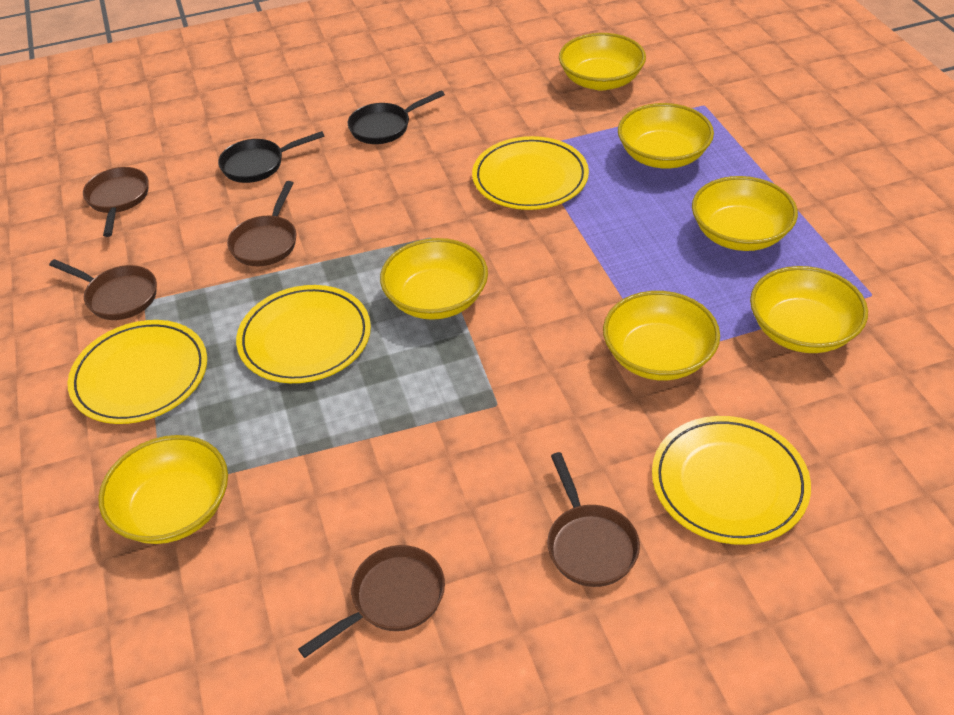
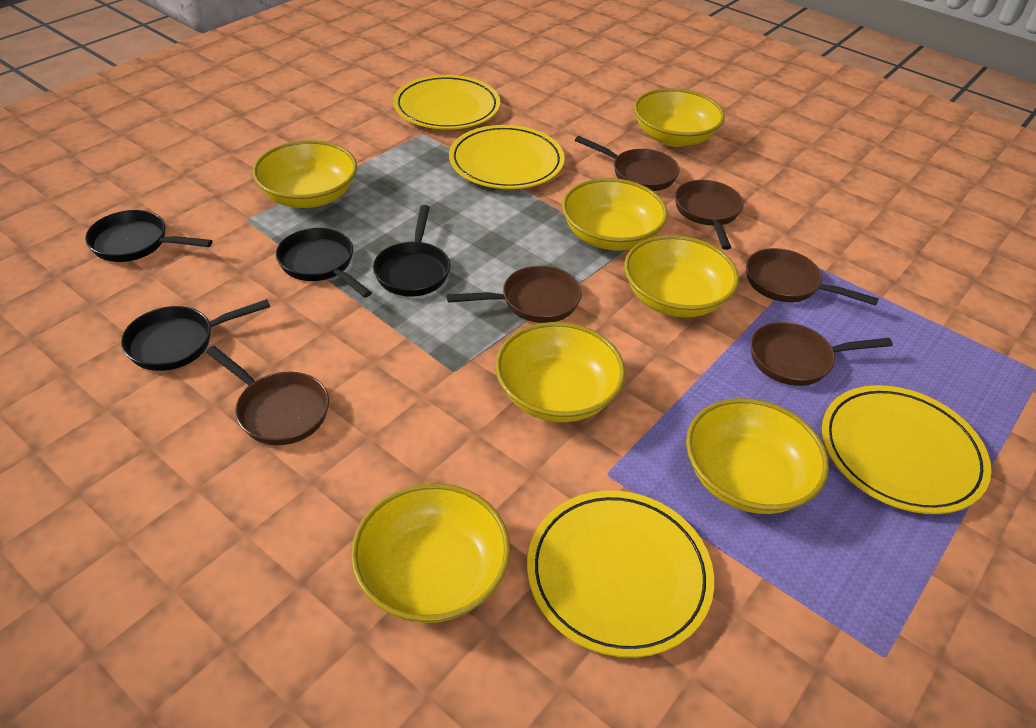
black pan: 2 -> 4
brown pan: 5 -> 6

